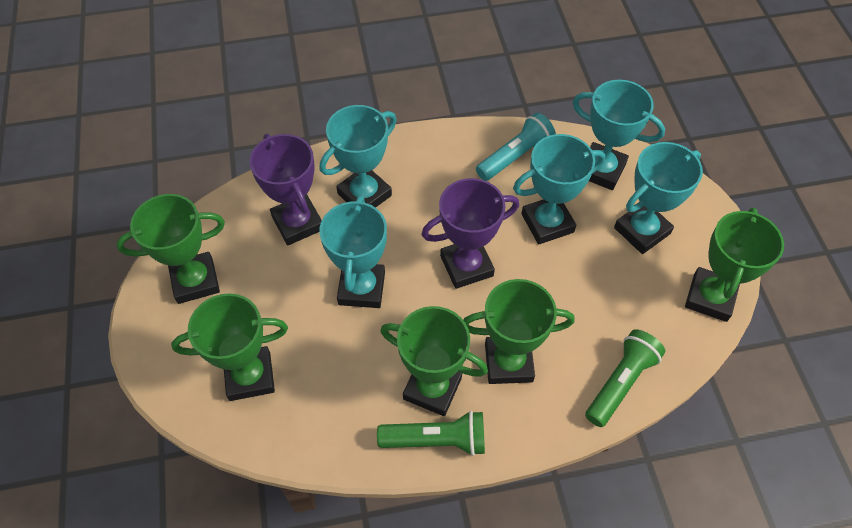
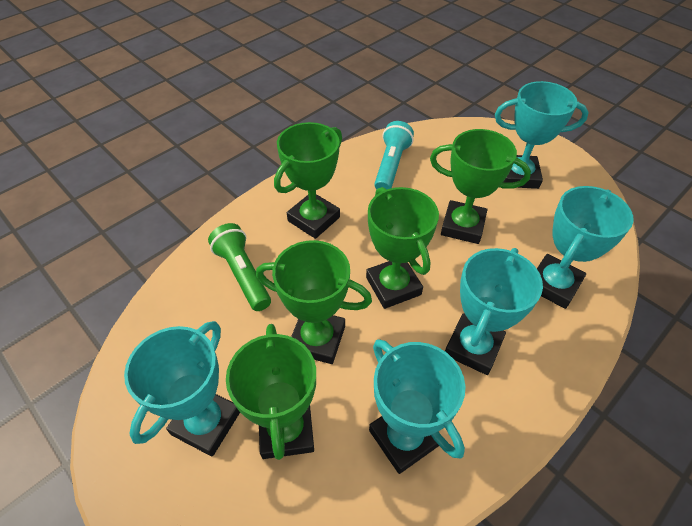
green flashlight: 2 -> 1
purple trophy: 2 -> 0

